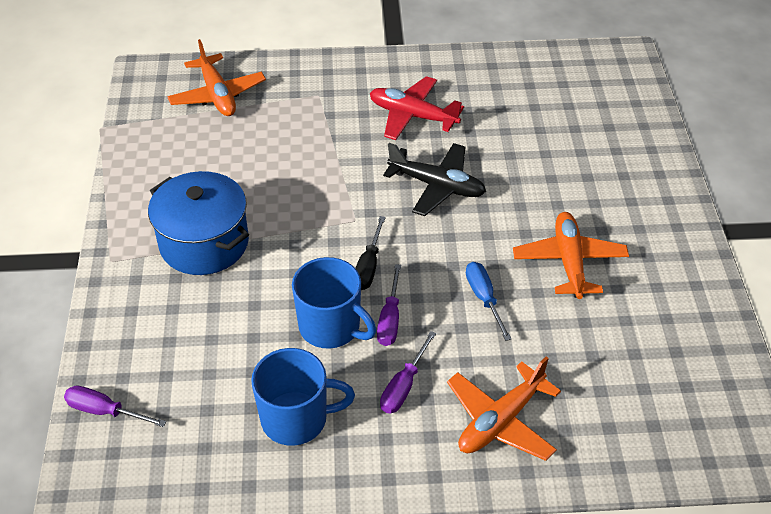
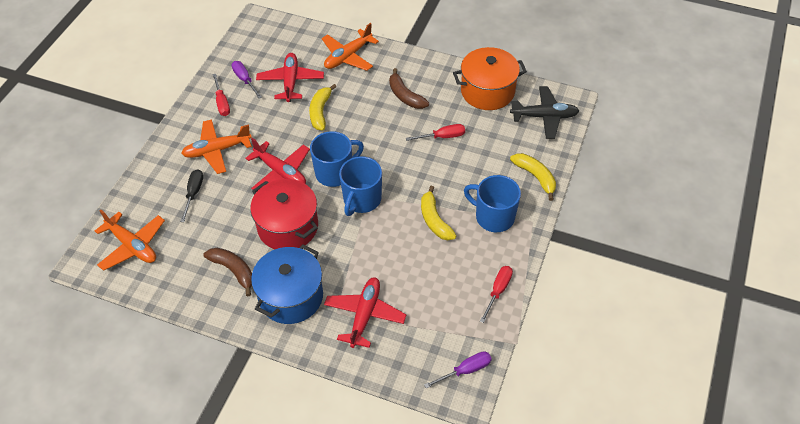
blue mug: 2 -> 3
blue screwdriver: 1 -> 0
brown banana: 0 -> 2
orange pot: 0 -> 1
purple screwdriver: 3 -> 2
red plane: 1 -> 3
red pot: 0 -> 1
red screwdriver: 0 -> 3
yellow banana: 0 -> 3

